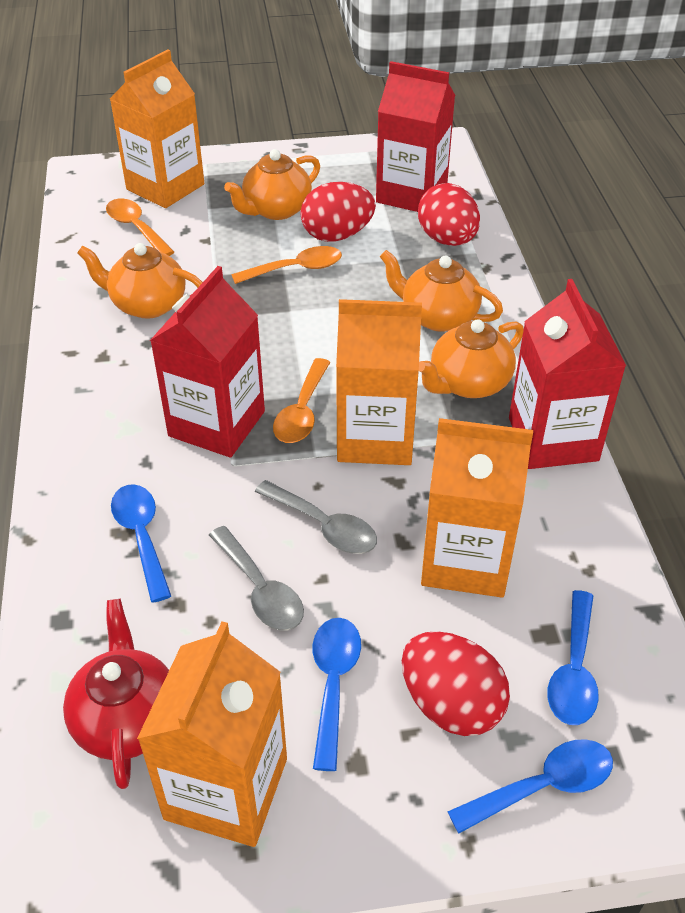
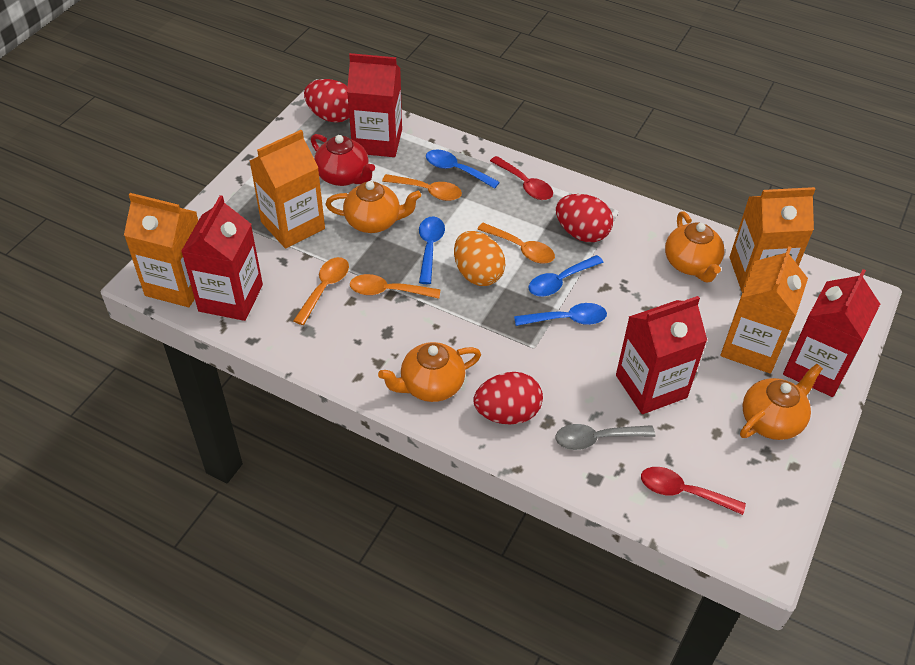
grey spoon: 2 -> 1
orange egg: 0 -> 1
orange spoon: 3 -> 4
red carton: 3 -> 4
red spoon: 0 -> 2

